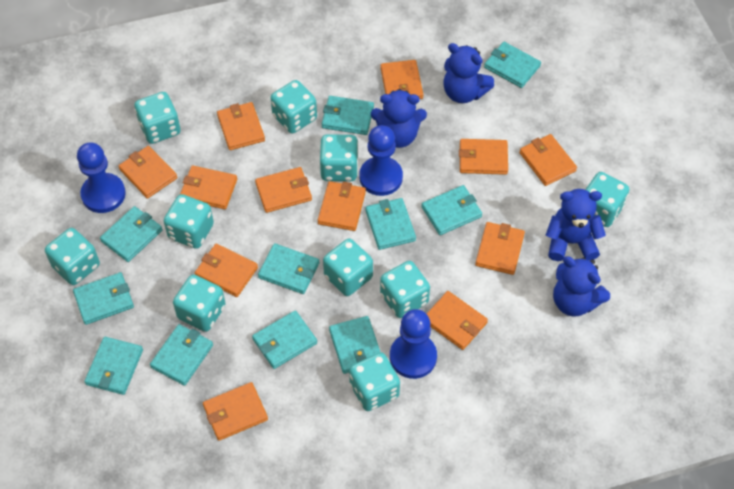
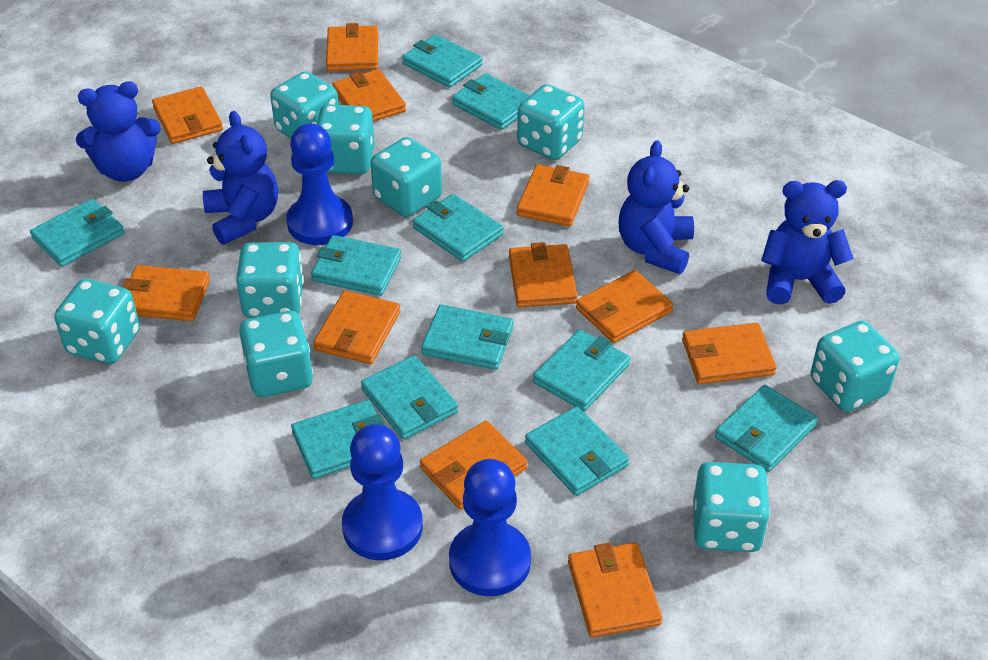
orange wallet: 12 -> 11
turquoise dice: 10 -> 9

